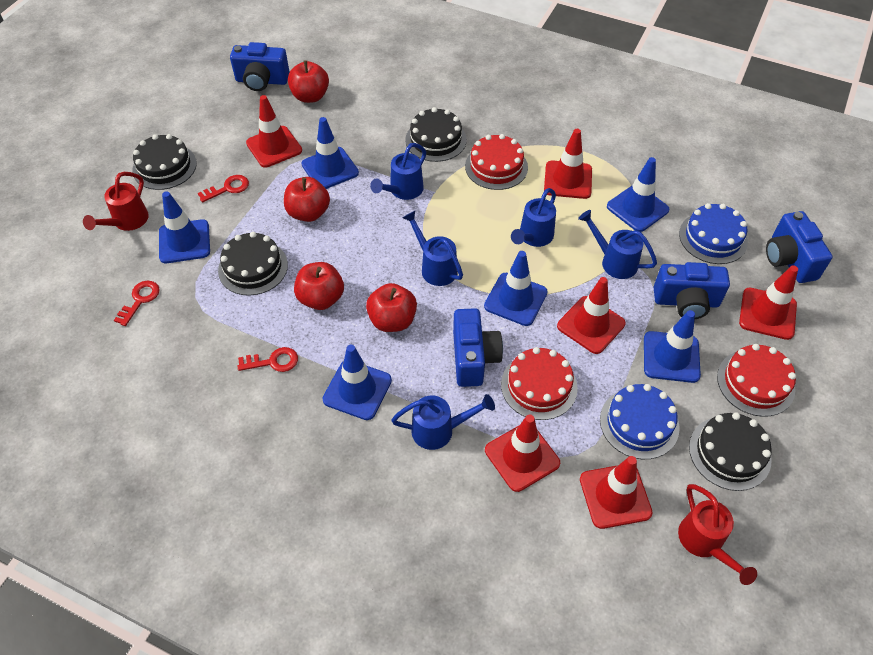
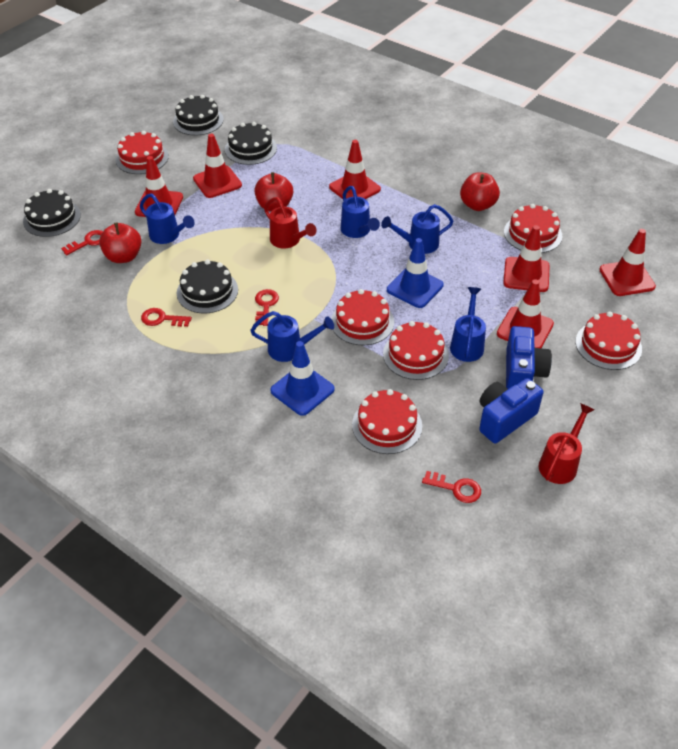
blue cake: 2 -> 0
blue camera: 4 -> 2
blue traffic cone: 6 -> 2
red apple: 4 -> 3
red cake: 3 -> 6
red key: 3 -> 4

